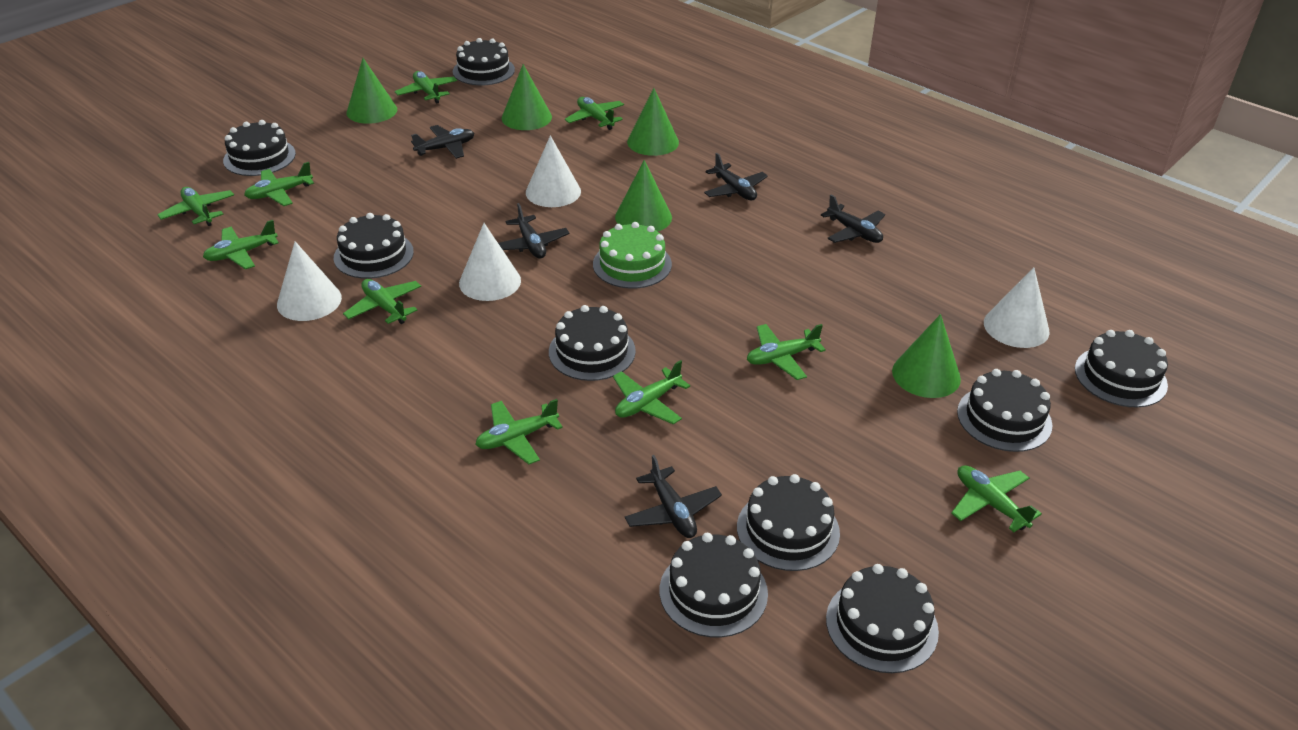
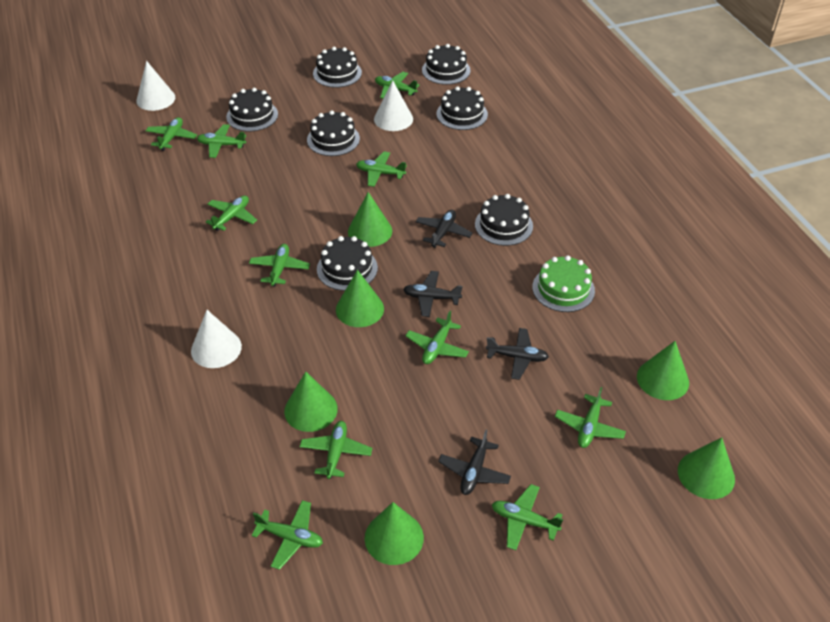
black cake: 9 -> 7
black plane: 5 -> 4
green cone: 5 -> 6
green plane: 10 -> 11
white cone: 4 -> 3

